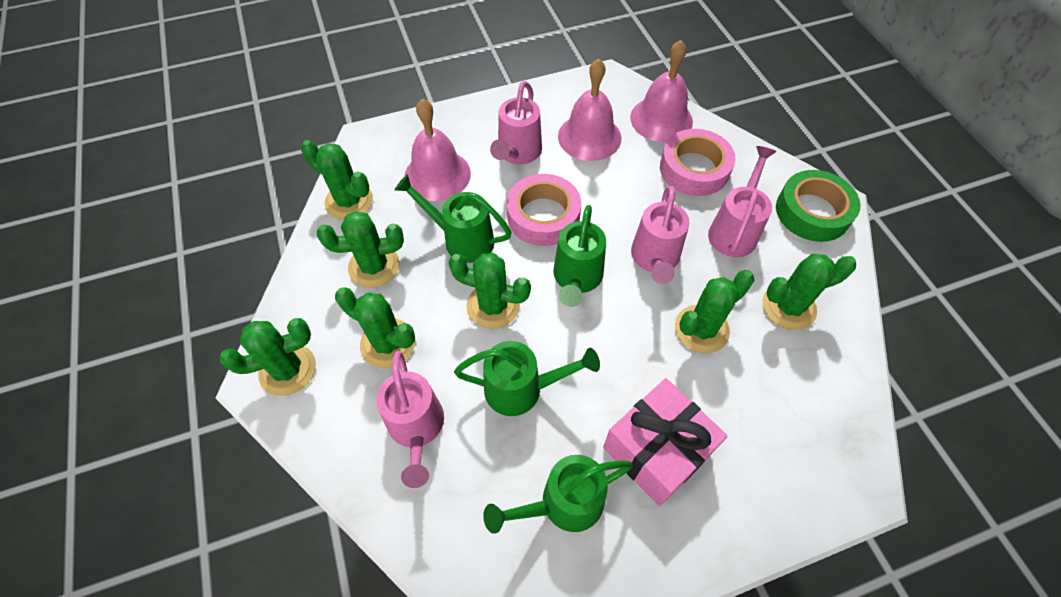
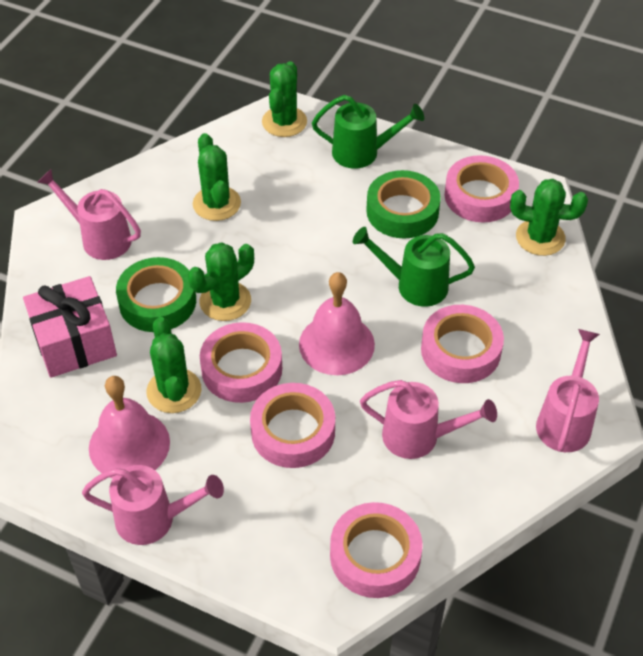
green cactus: 7 -> 5
green tape: 1 -> 2
green watering can: 4 -> 2
pink bell: 3 -> 2
pink tape: 2 -> 5

